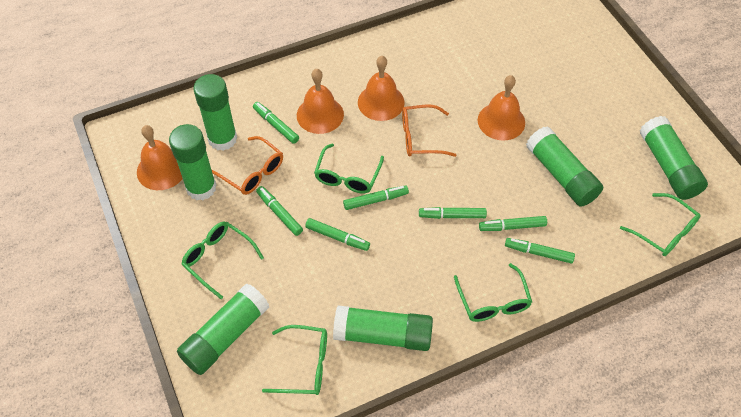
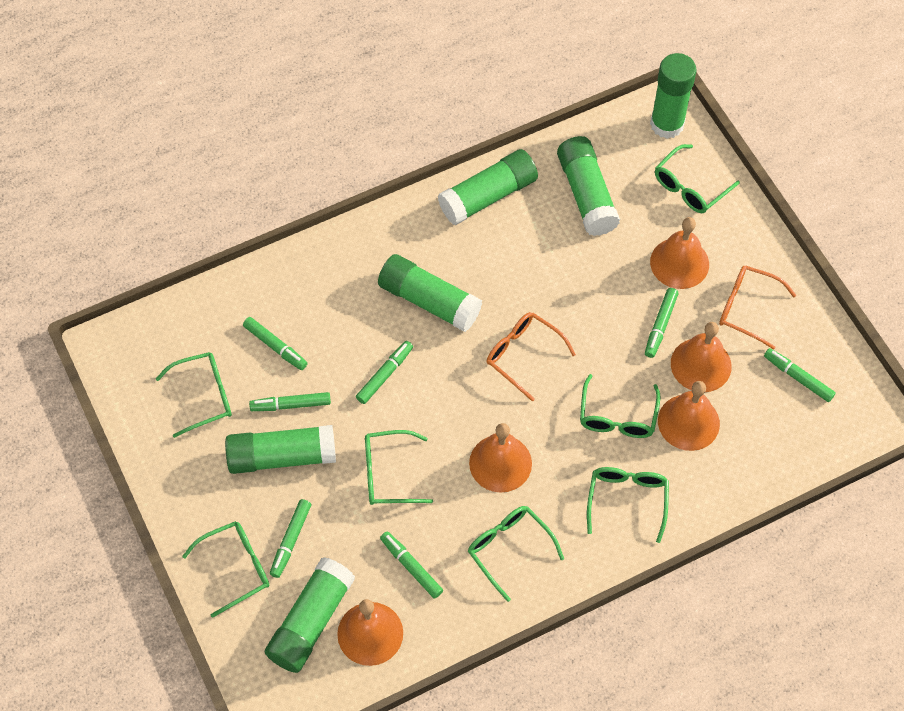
green glasses: 5 -> 7
orange bell: 4 -> 5

